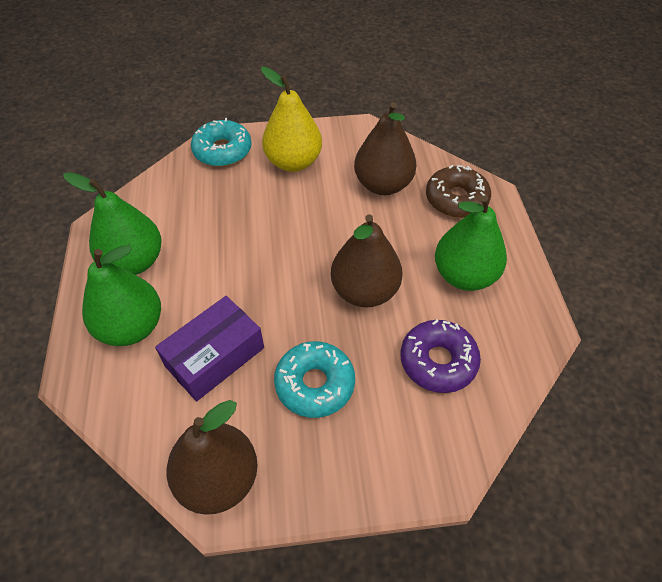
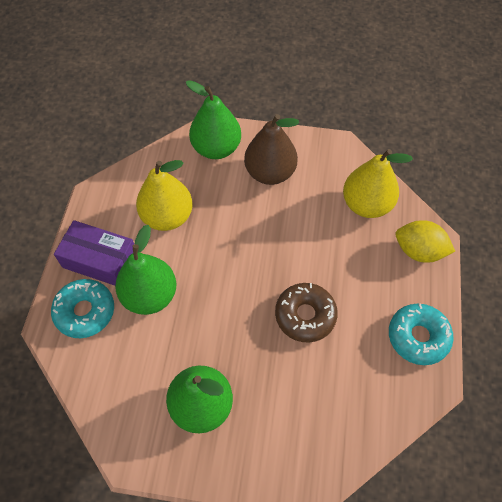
brown pear: 3 -> 1
purple donut: 1 -> 0
yellow lemon: 0 -> 1
yellow pear: 1 -> 2

